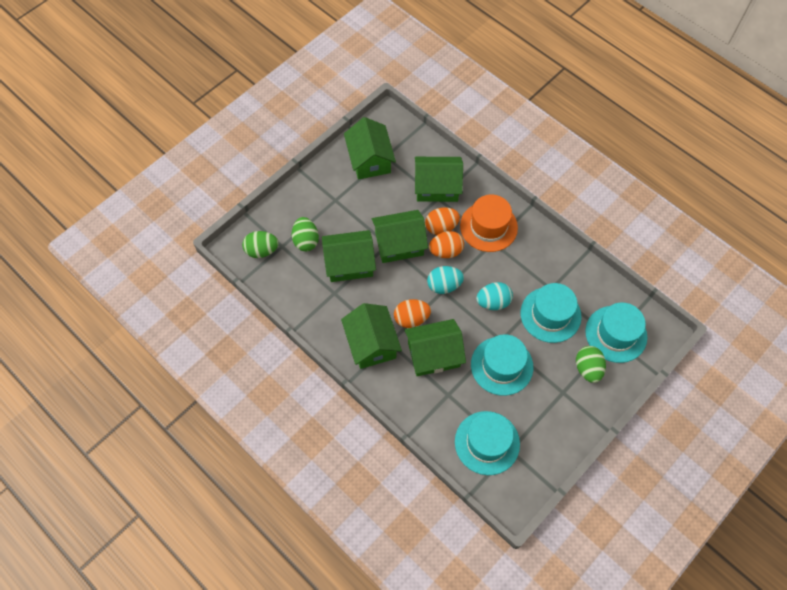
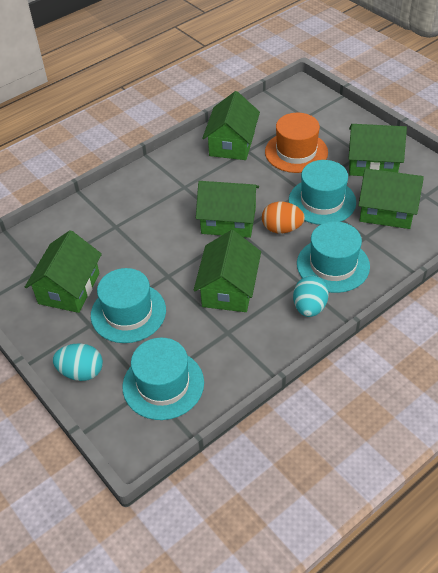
green egg: 3 -> 0
orange egg: 3 -> 1

